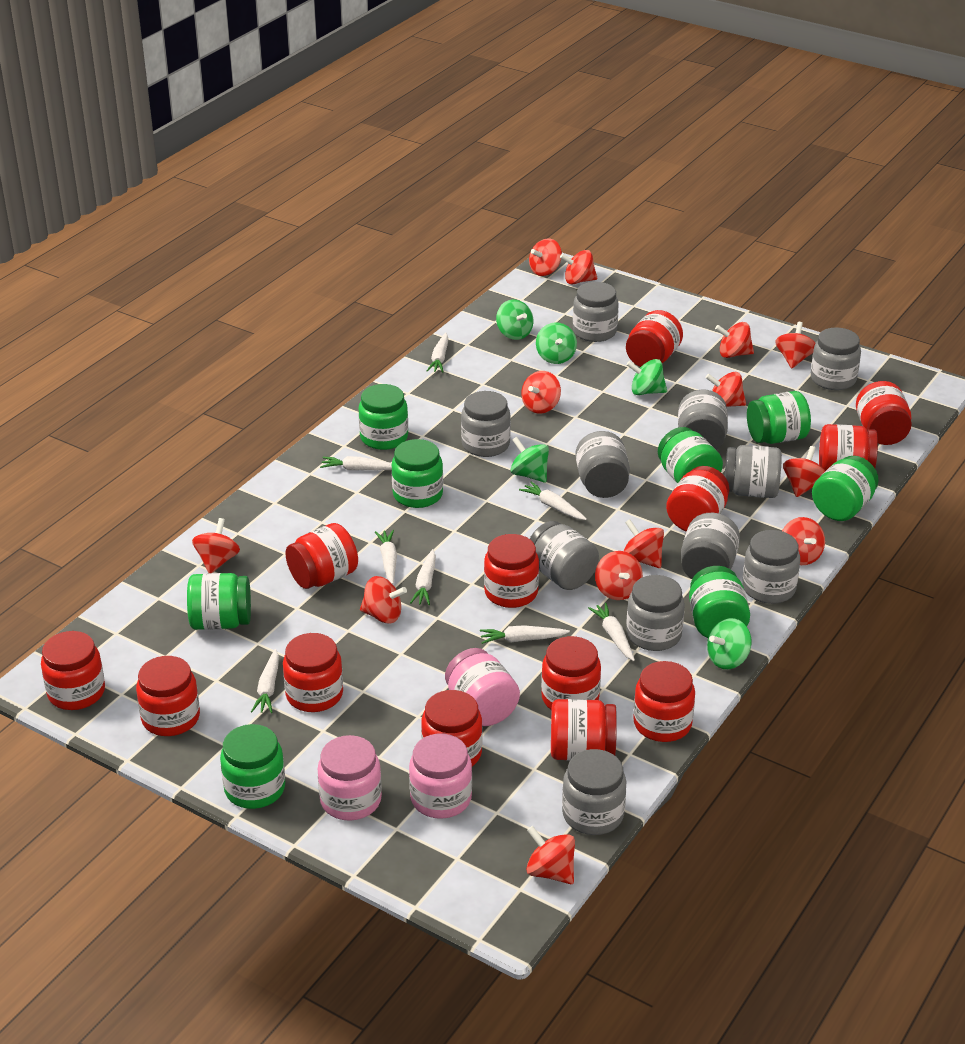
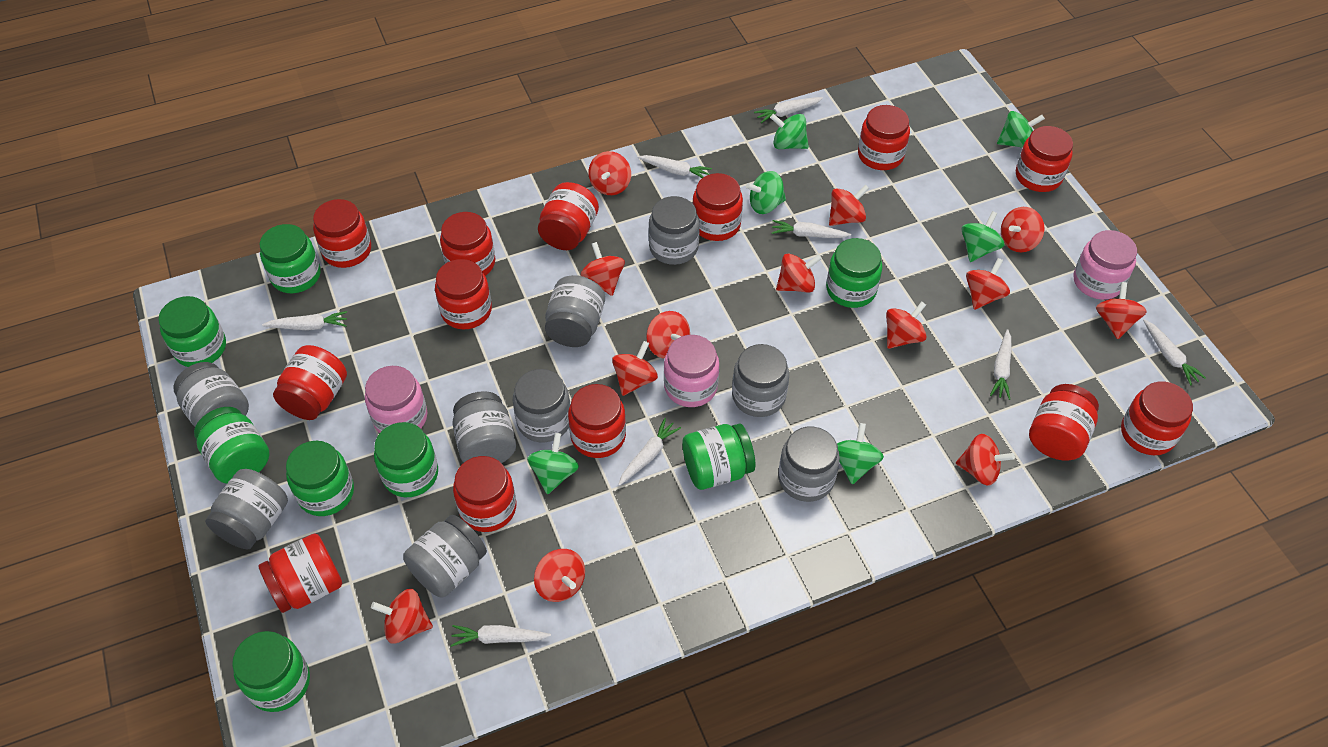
green spinning top: 5 -> 6
grey jar: 11 -> 9

